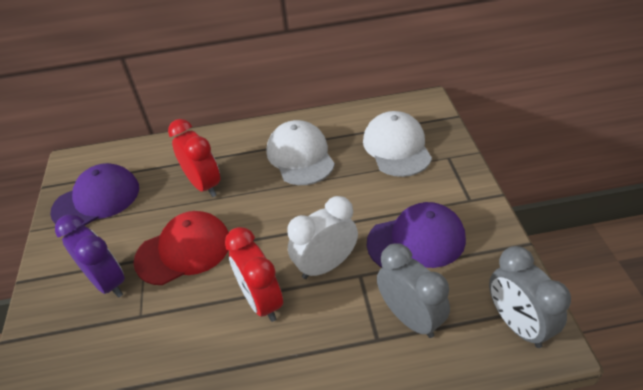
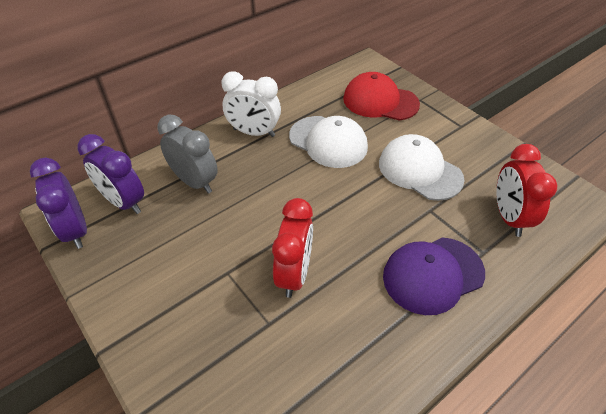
grey clock: 2 -> 1
purple cap: 2 -> 1
purple clock: 1 -> 2

